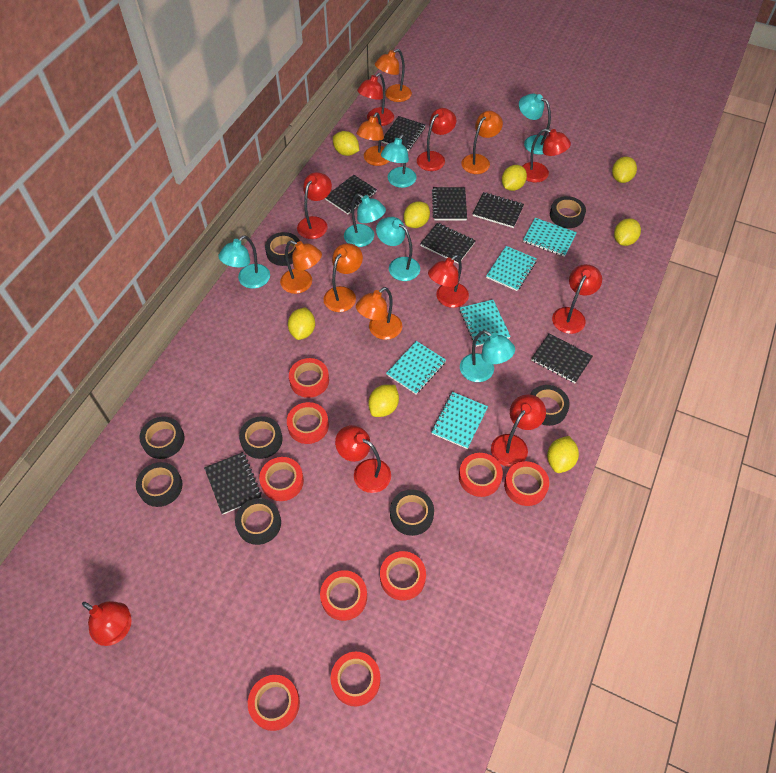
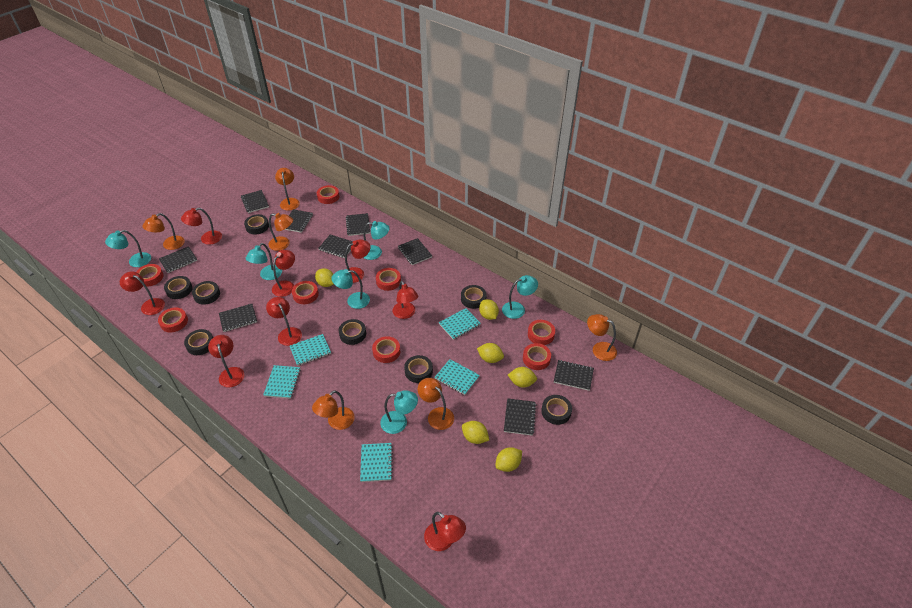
black notebook: 7 -> 9
red lamp: 9 -> 8
red tape: 9 -> 8
yellow lemon: 8 -> 6

